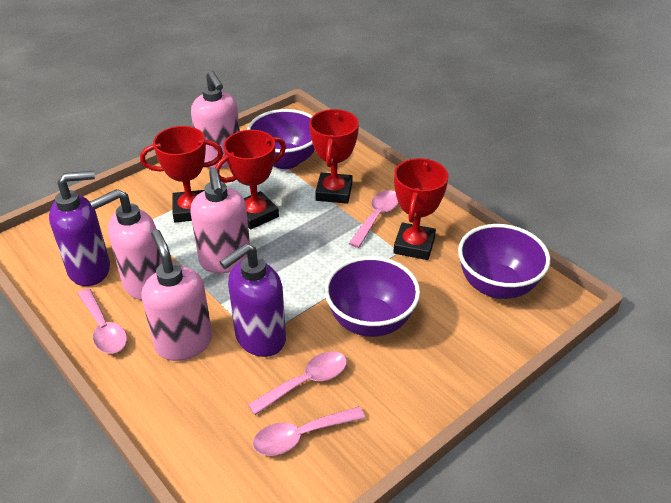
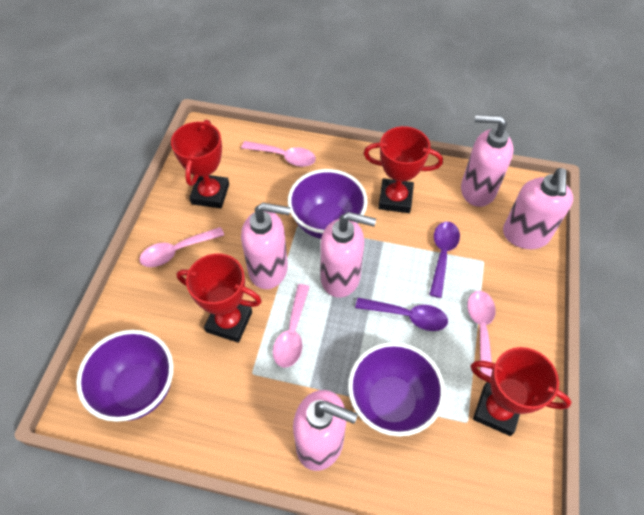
pink soap dispenser: 4 -> 5
purple soap dispenser: 2 -> 0
purple spoon: 0 -> 2

